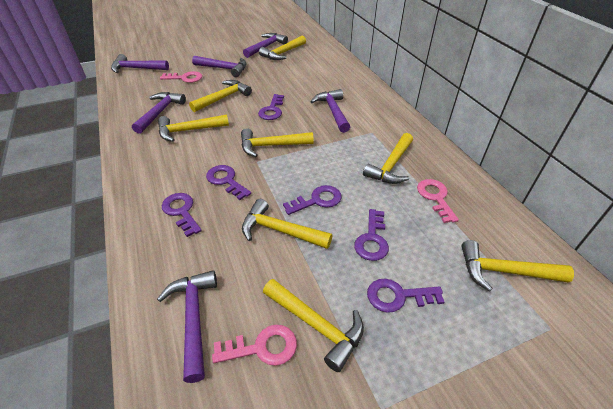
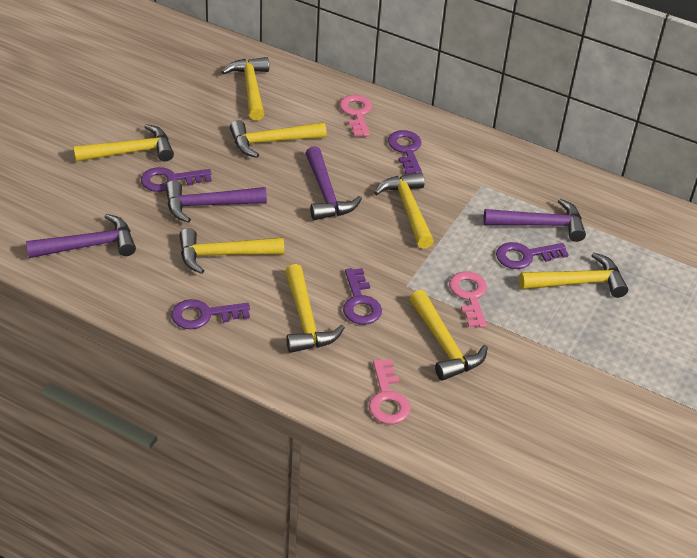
purple hammer: 6 -> 4
purple key: 6 -> 5

